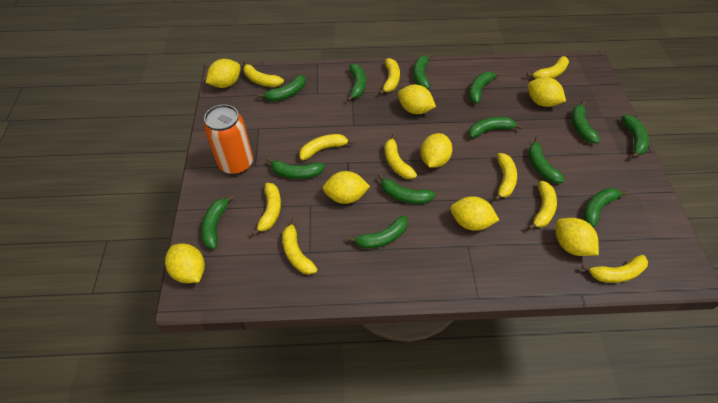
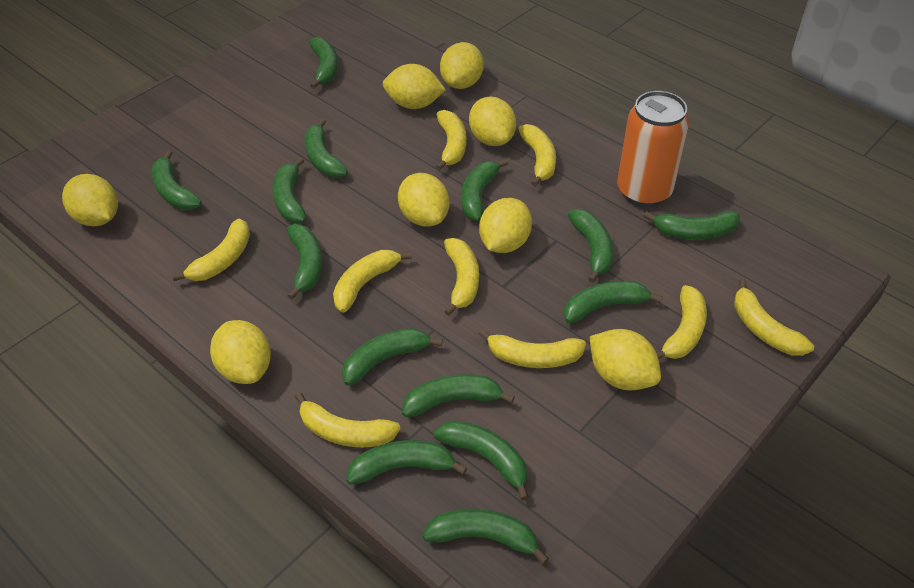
green banana: 13 -> 14
yellow banana: 10 -> 9

